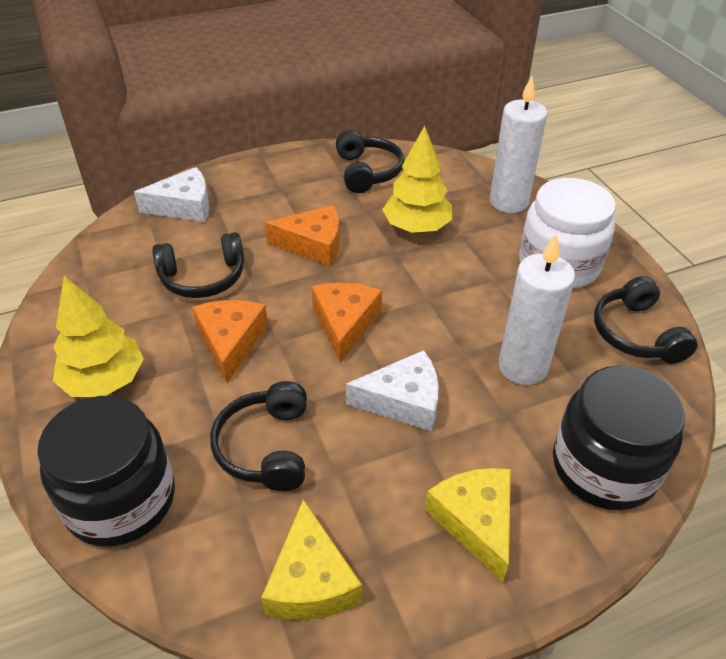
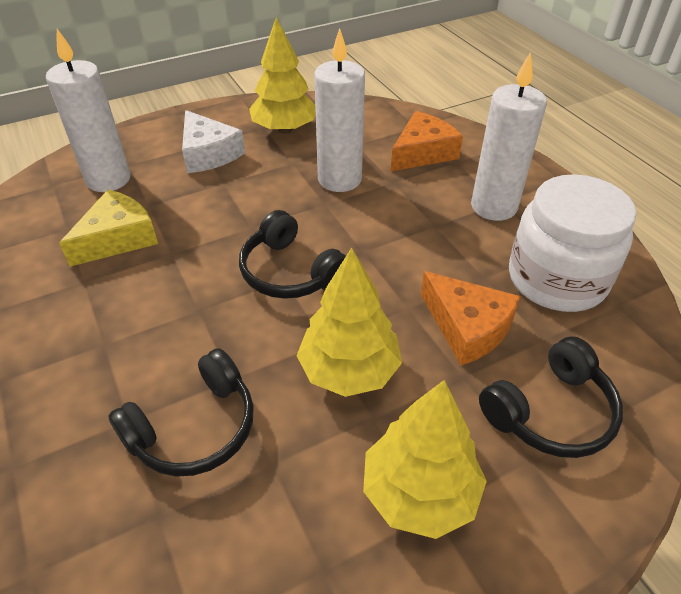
black headphones: 4 -> 3
black jar: 2 -> 0
orange cheese: 3 -> 2
white candle: 2 -> 3
white cheese: 2 -> 1
yellow cheese: 2 -> 1
yellow tree: 2 -> 3

